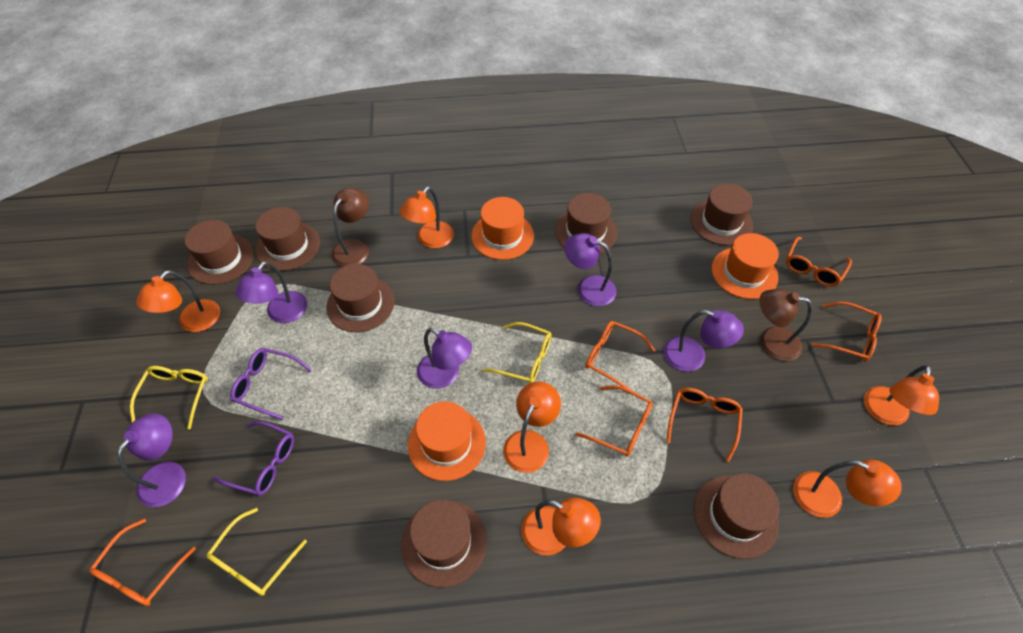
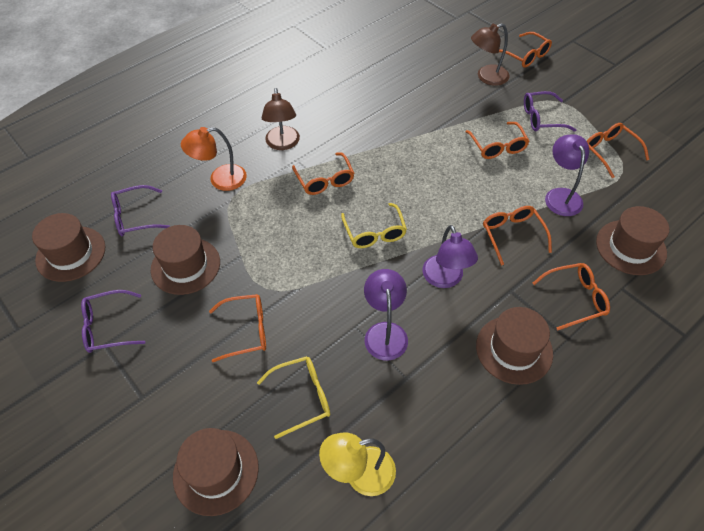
brown hat: 7 -> 5
orange glasses: 6 -> 7
orange hat: 3 -> 0
orange lamp: 6 -> 1
purple glasses: 2 -> 3
purple lamp: 5 -> 3
yellow glasses: 3 -> 2
yellow lamp: 0 -> 1

